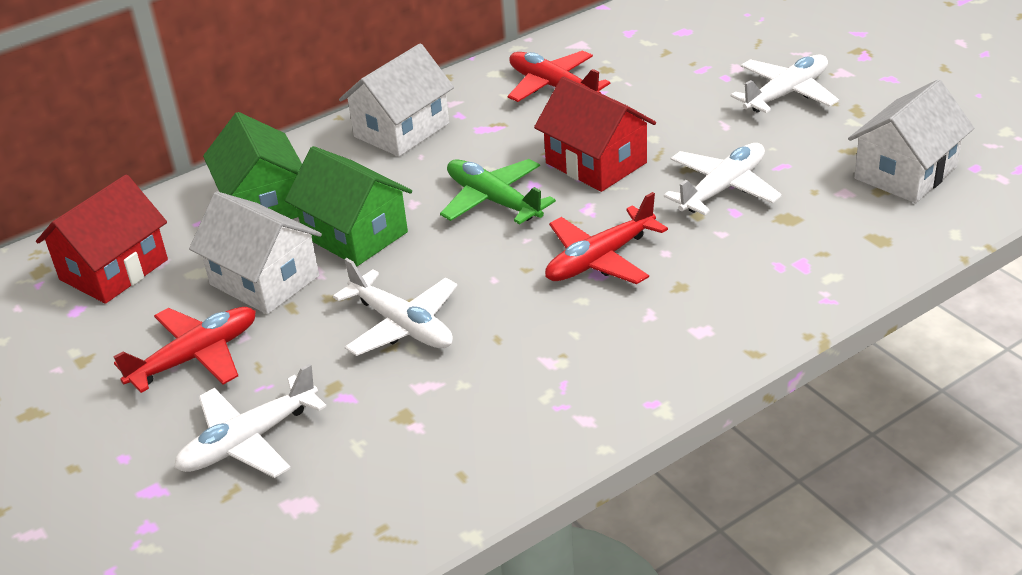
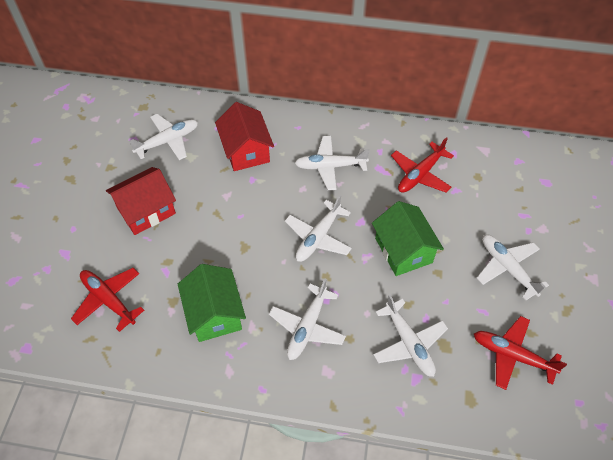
green plane: 1 -> 0
white house: 3 -> 0
white plane: 4 -> 6

